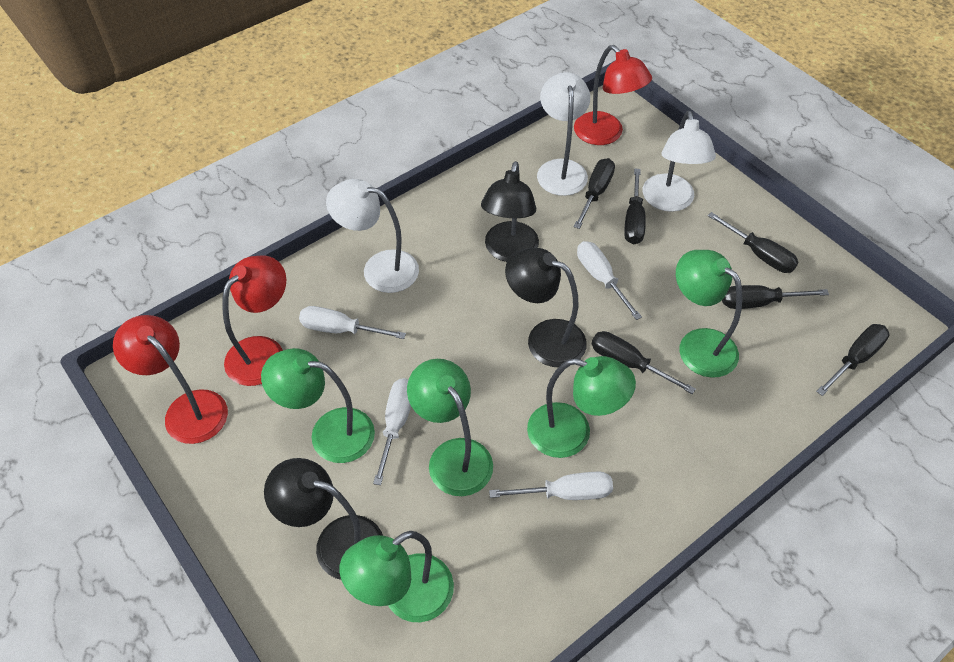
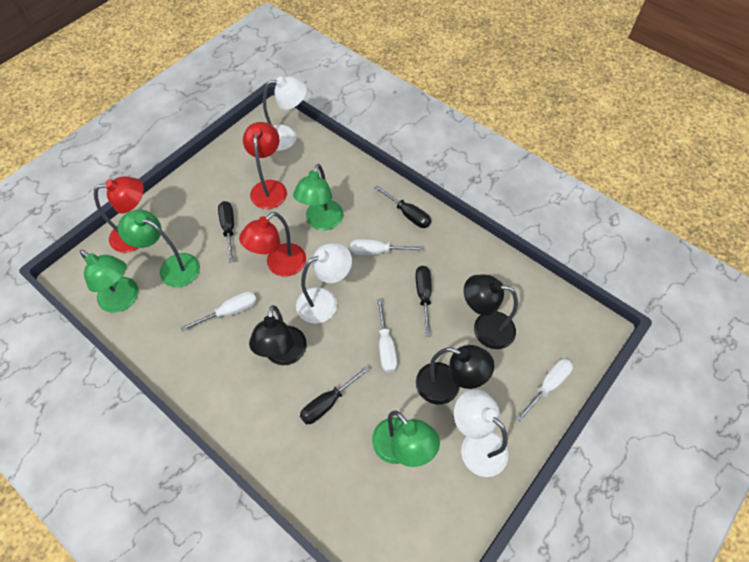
black screwdriver: 6 -> 4
green lamp: 5 -> 4

